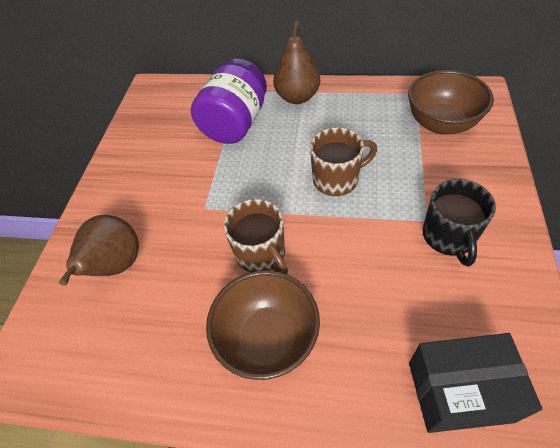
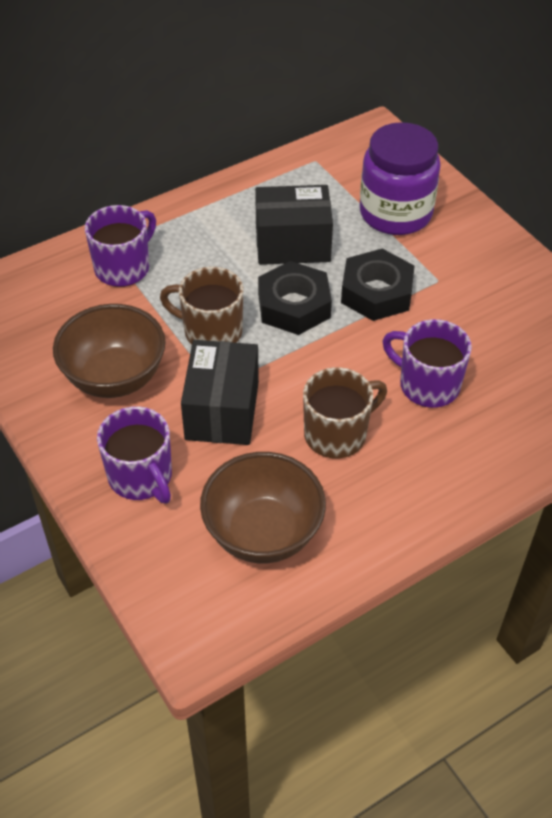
black box: 1 -> 2
black mug: 1 -> 0
black nut: 0 -> 2
brown pear: 2 -> 0
purple mug: 0 -> 3

